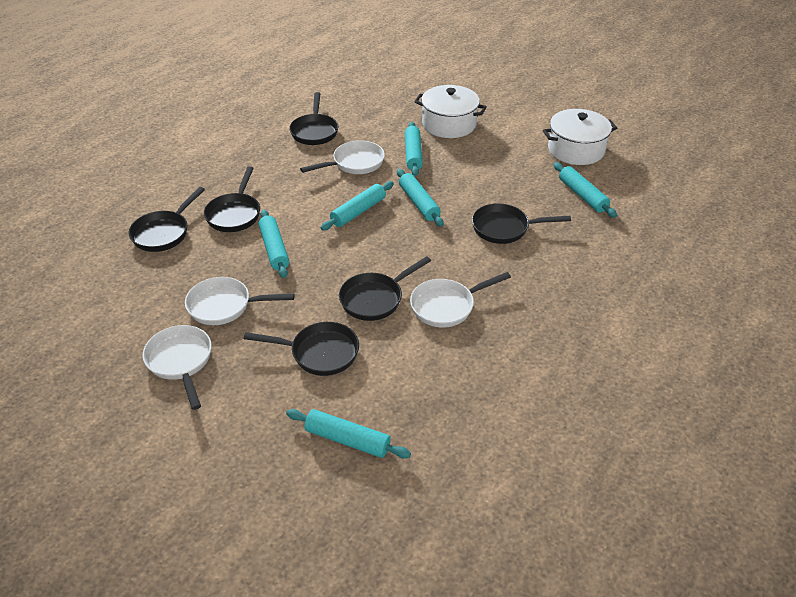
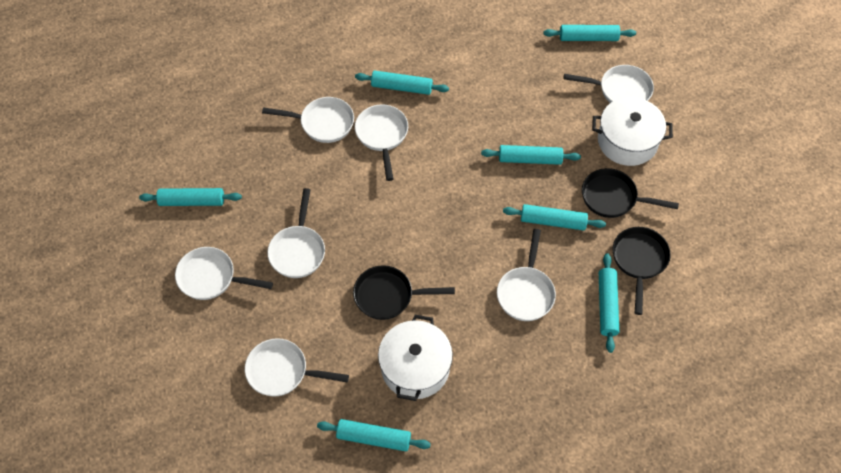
black pan: 6 -> 3
turquoise rolling pin: 6 -> 7
white pan: 4 -> 7

